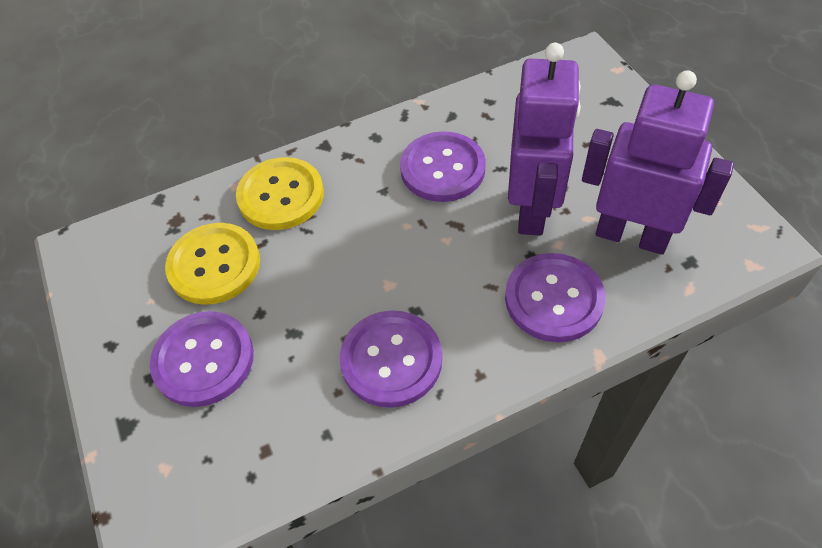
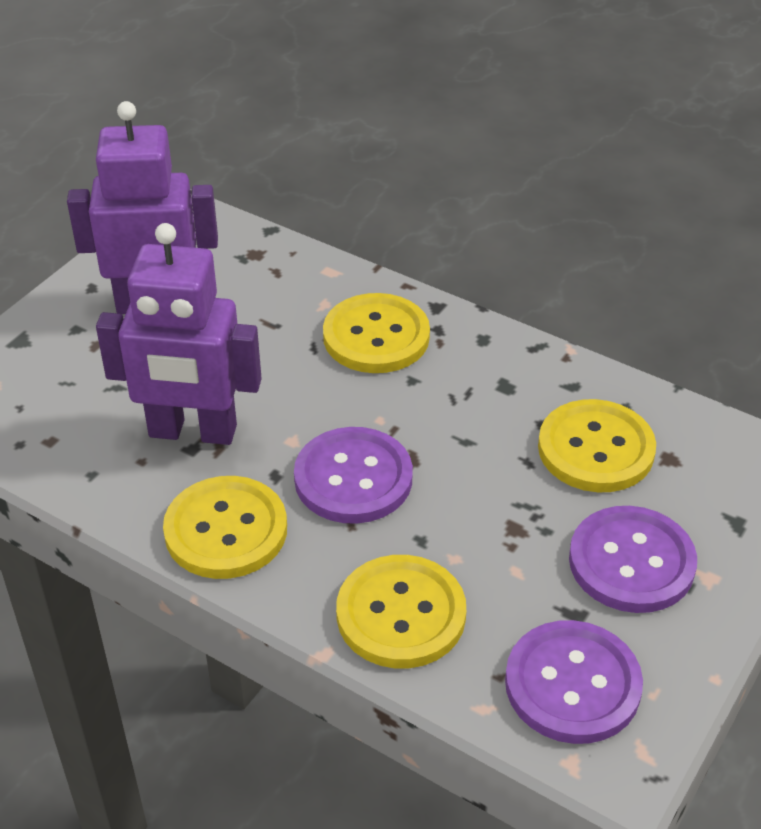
purple button: 4 -> 3
yellow button: 2 -> 4

